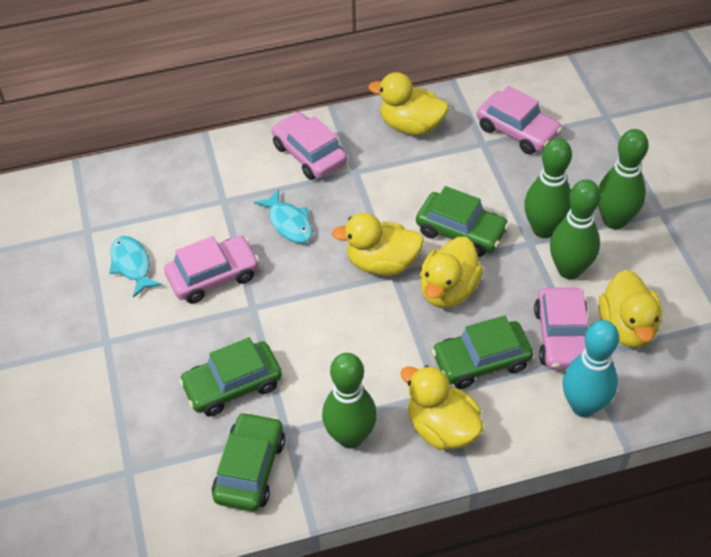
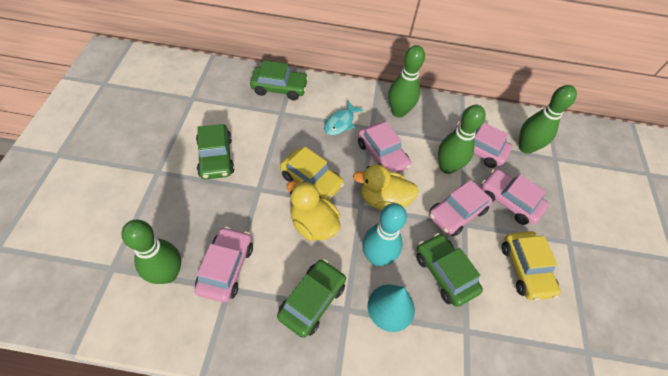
pink car: 4 -> 5
turquoise cone: 0 -> 1
turquoise fish: 2 -> 1
yellow car: 0 -> 2
yellow duck: 5 -> 2

